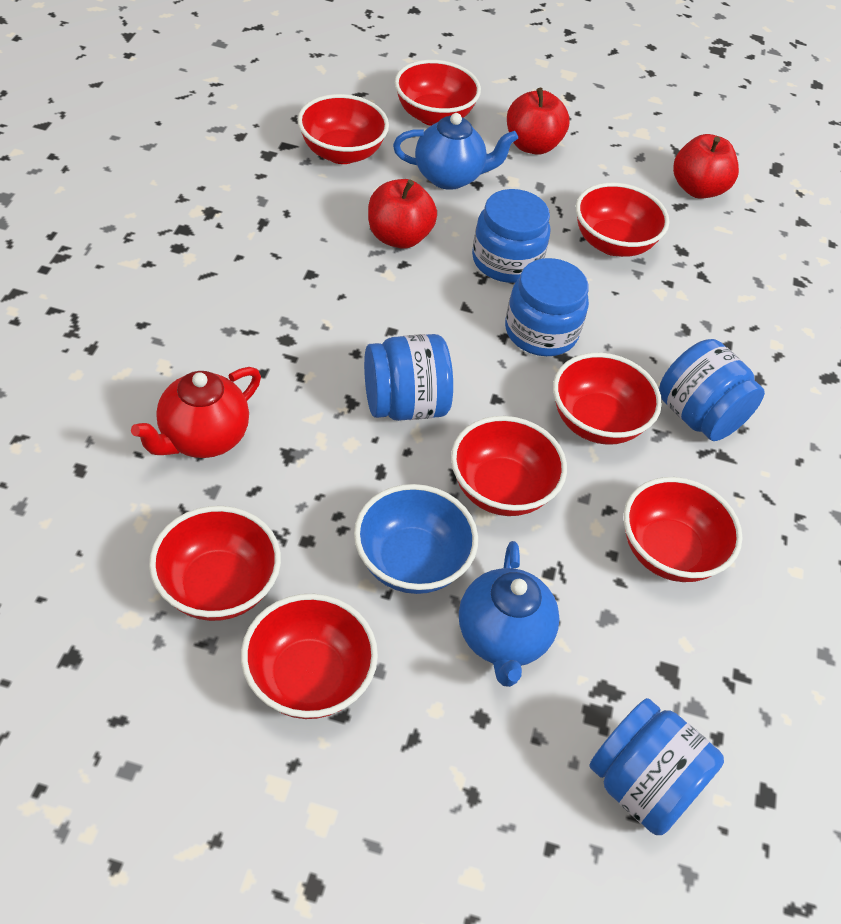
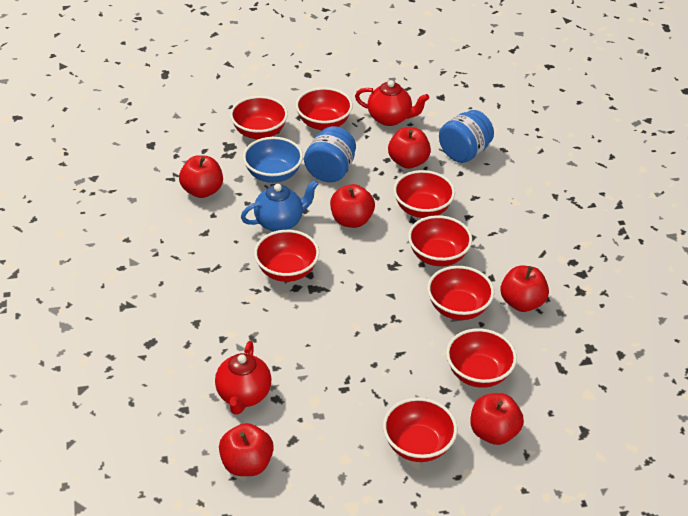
blue jar: 5 -> 2
blue teapot: 2 -> 1
red apple: 3 -> 6
red teapot: 1 -> 2

